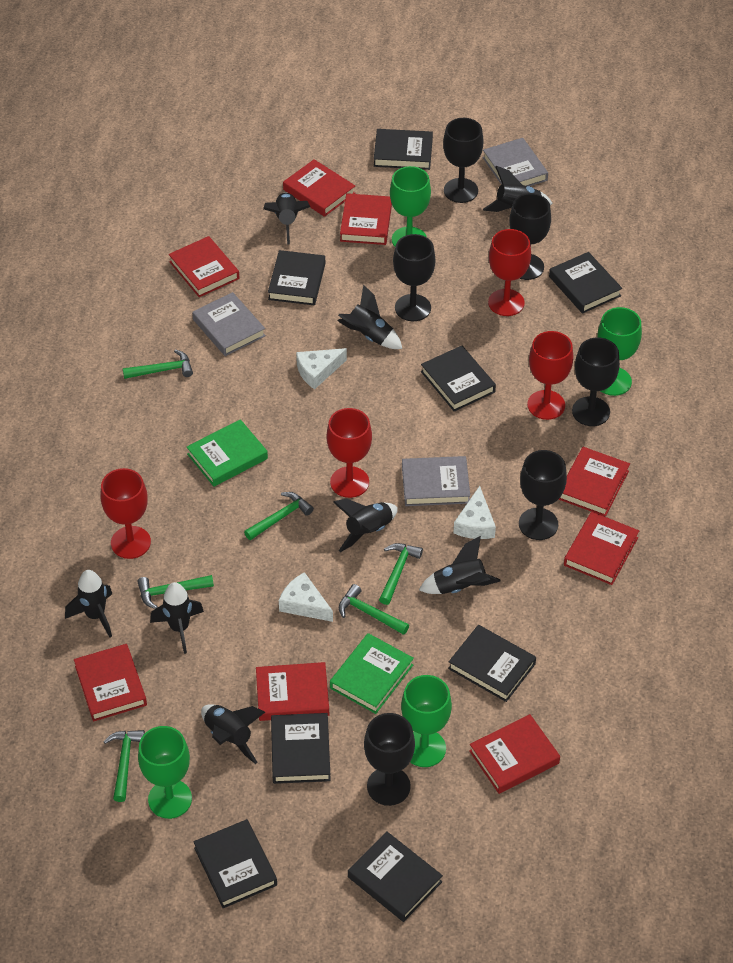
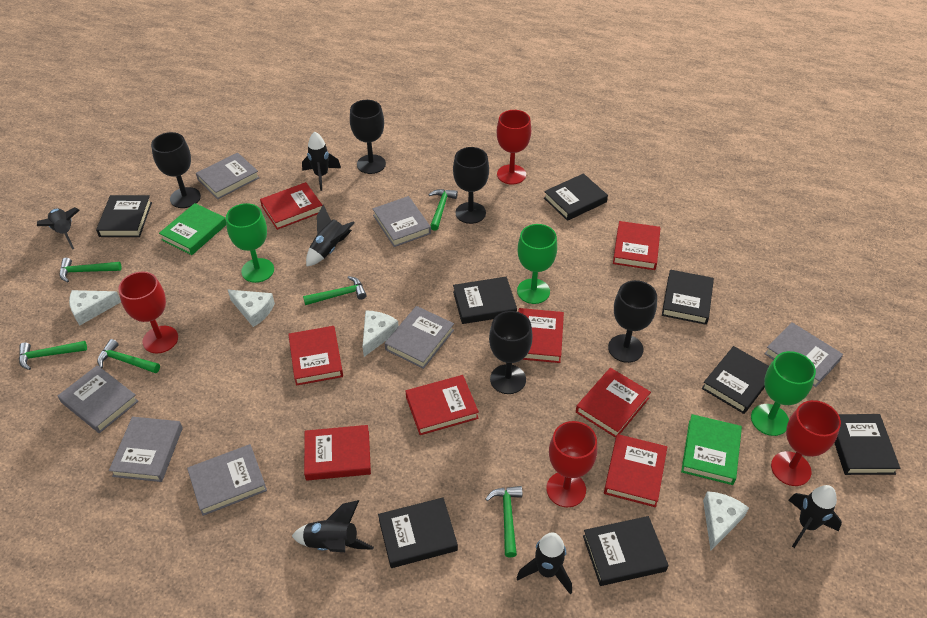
black goblet: 6 -> 5
black rocket: 8 -> 6
green goblet: 4 -> 3
grey book: 3 -> 7
white cheese: 3 -> 4

